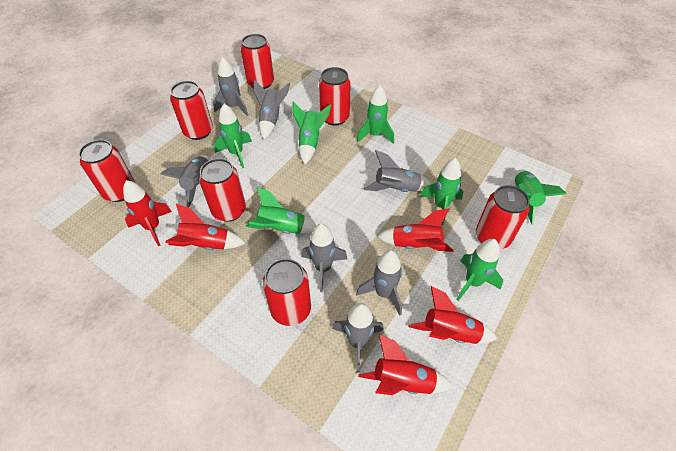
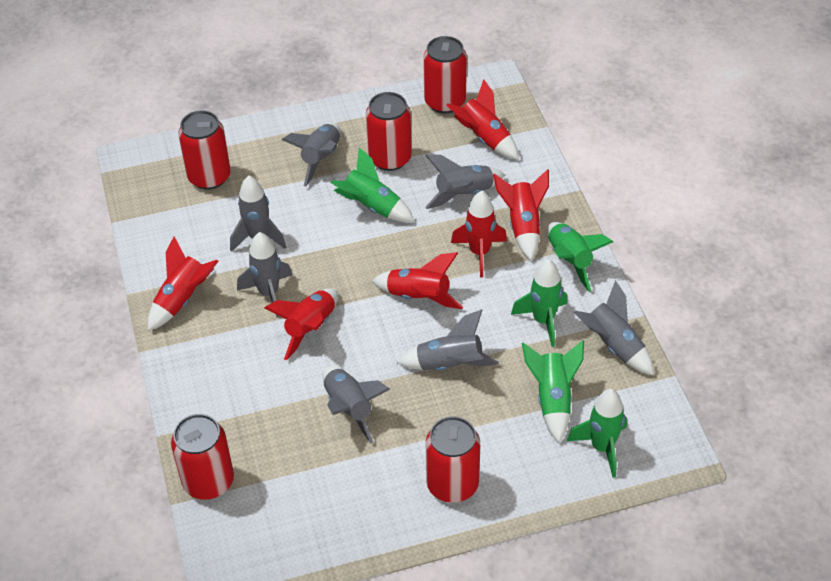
green rocket: 7 -> 5
red can: 7 -> 5
red rocket: 5 -> 6

